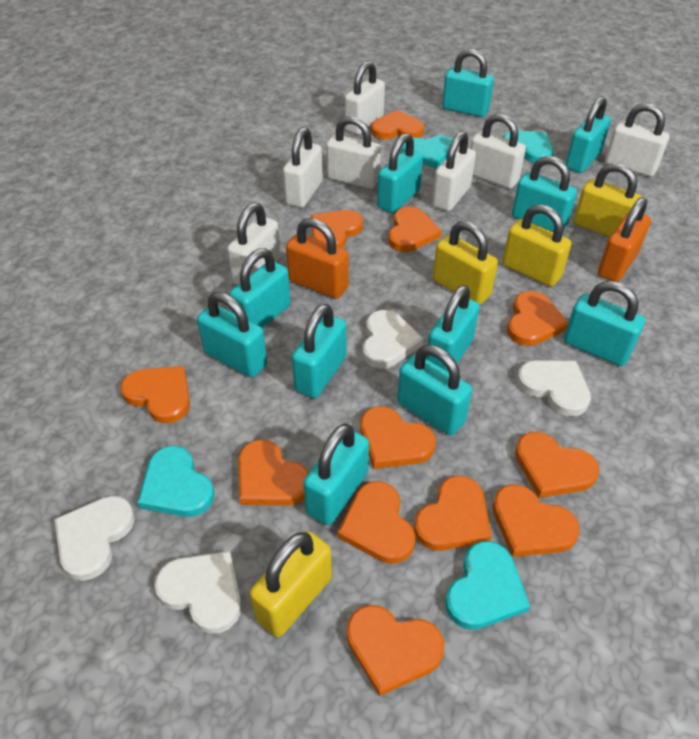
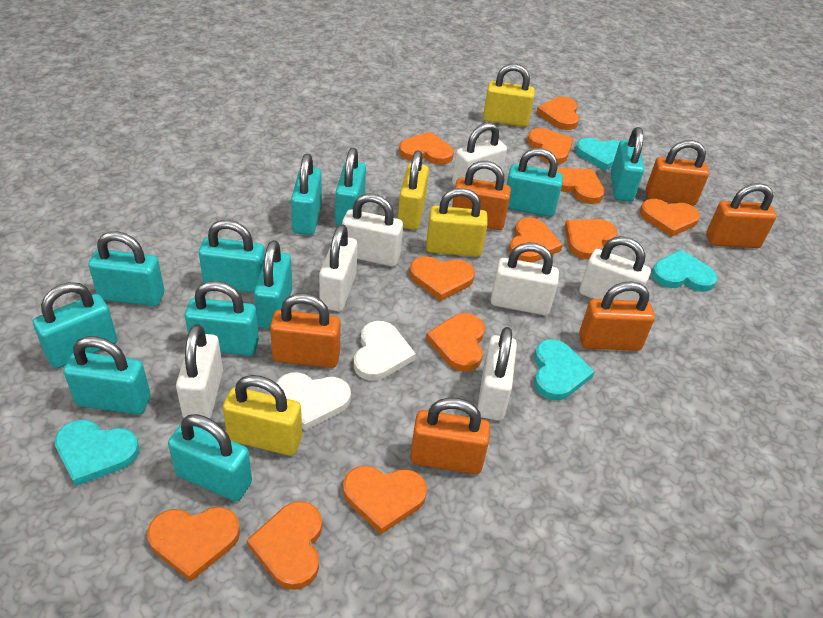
orange padlock: 2 -> 6
white heart: 4 -> 2

